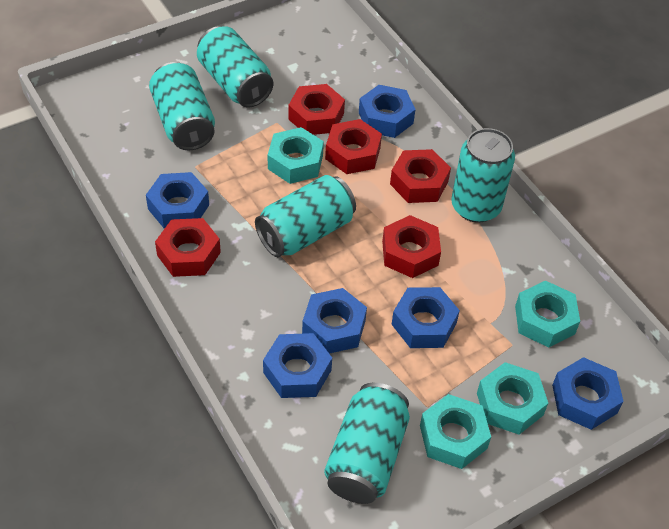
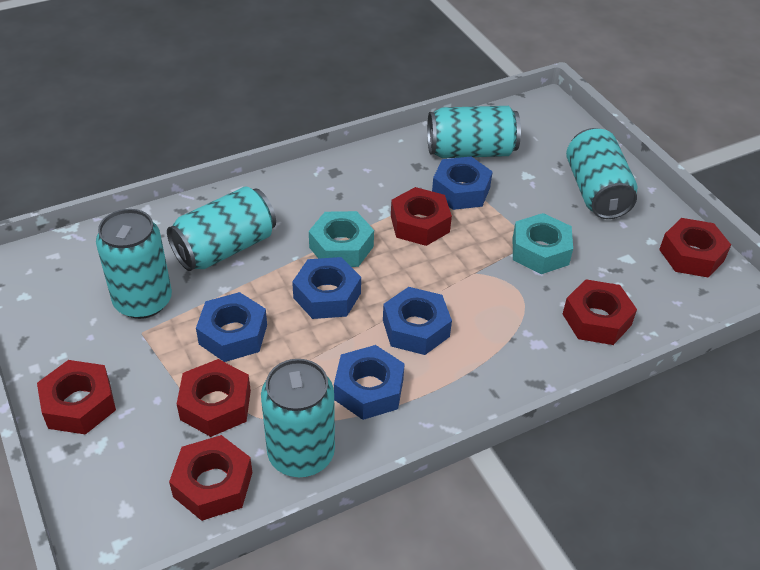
blue nut: 6 -> 5
red nut: 5 -> 6
turquoise nut: 4 -> 2

